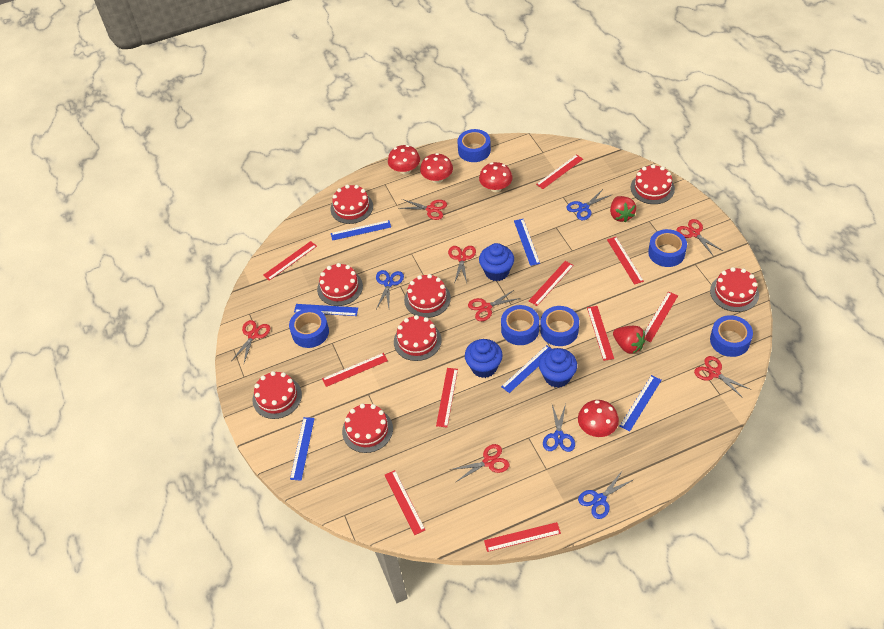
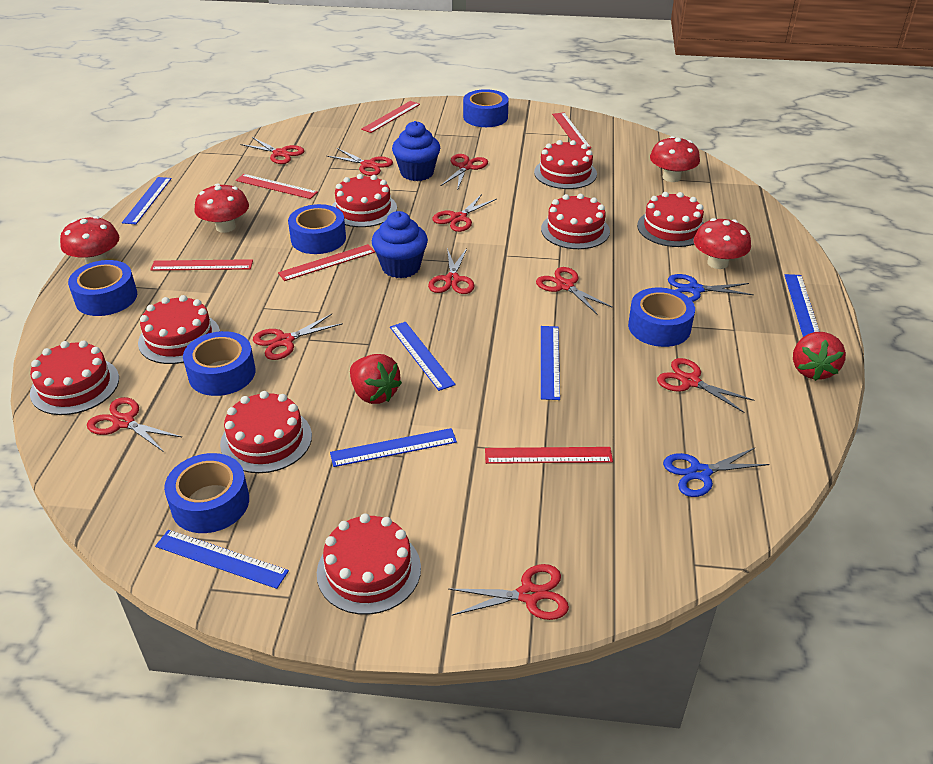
blue cupcake: 3 -> 2
blue scissors: 4 -> 2
red ruler: 10 -> 6
red scissors: 7 -> 10

